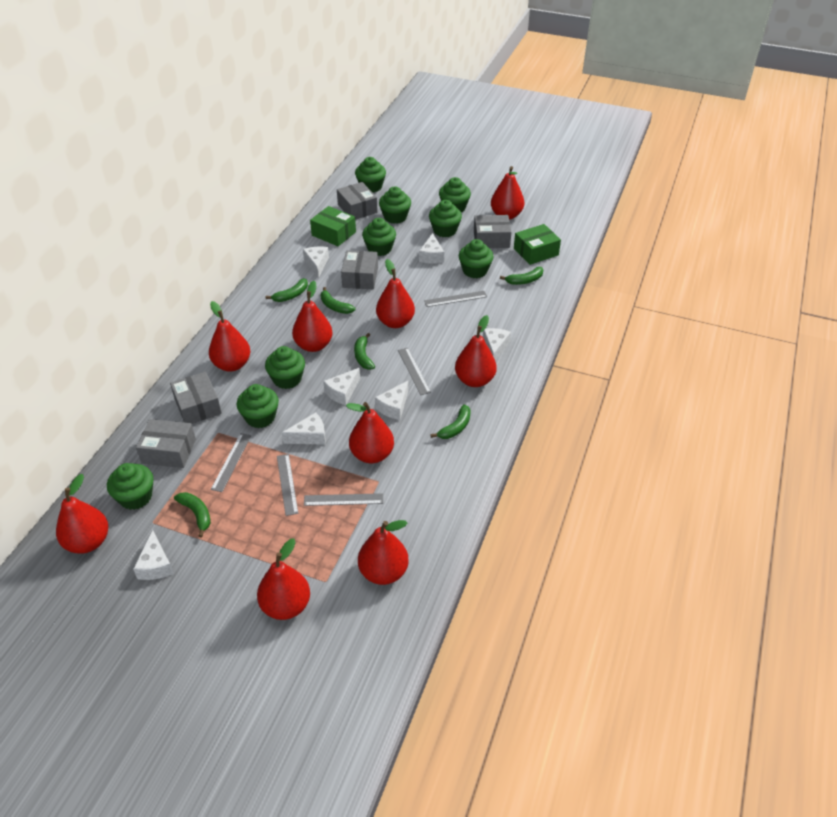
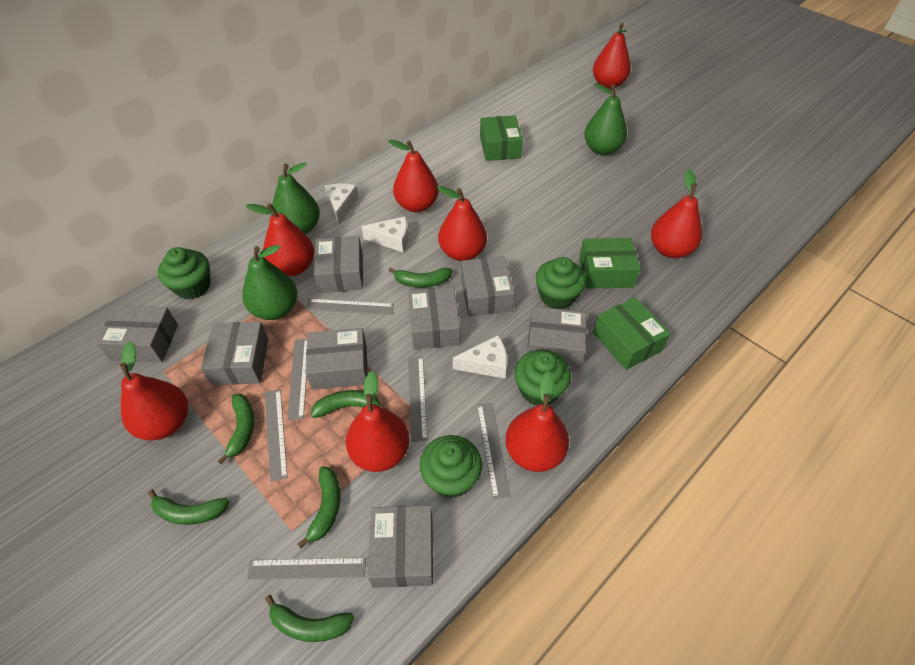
green box: 2 -> 3
green cupcake: 9 -> 4
green pear: 0 -> 3
grey box: 5 -> 8
grey ruler: 5 -> 6
red pear: 9 -> 8
white cheese: 7 -> 3

